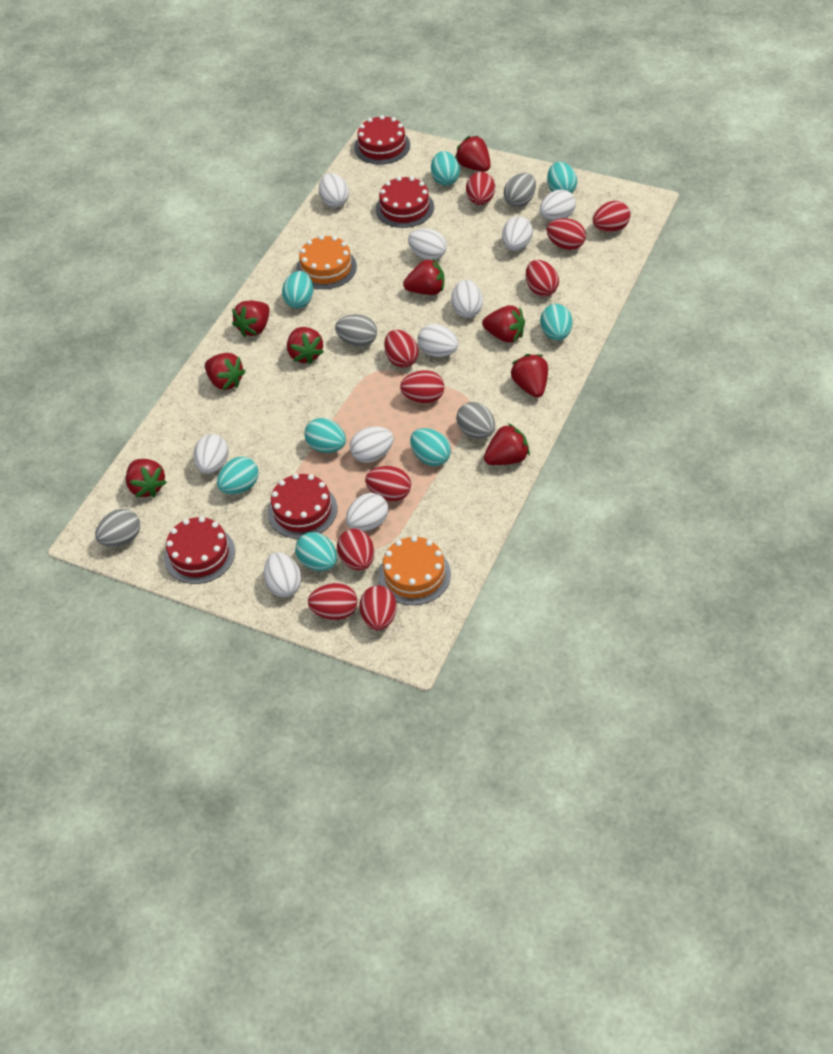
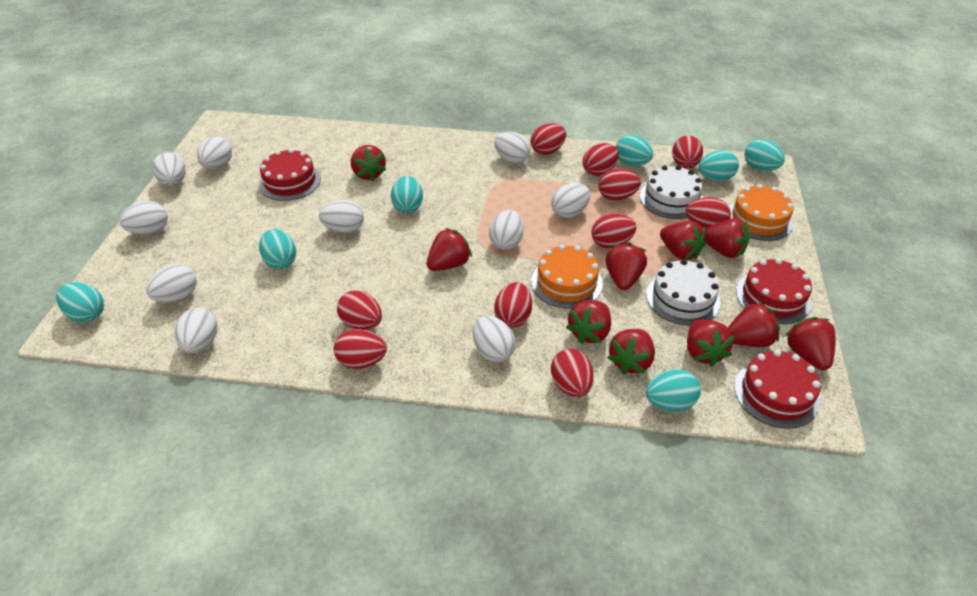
grey egg: 4 -> 0
red cake: 4 -> 3
red strawberry: 9 -> 10
turquoise egg: 8 -> 7
white cake: 0 -> 2

